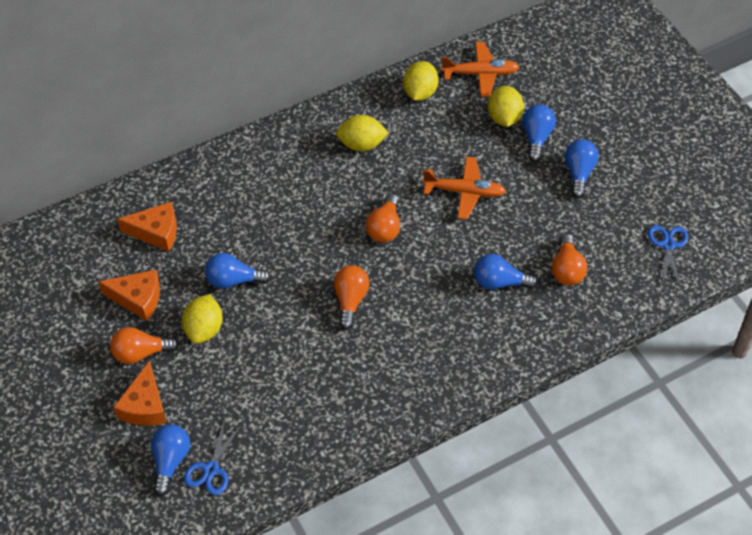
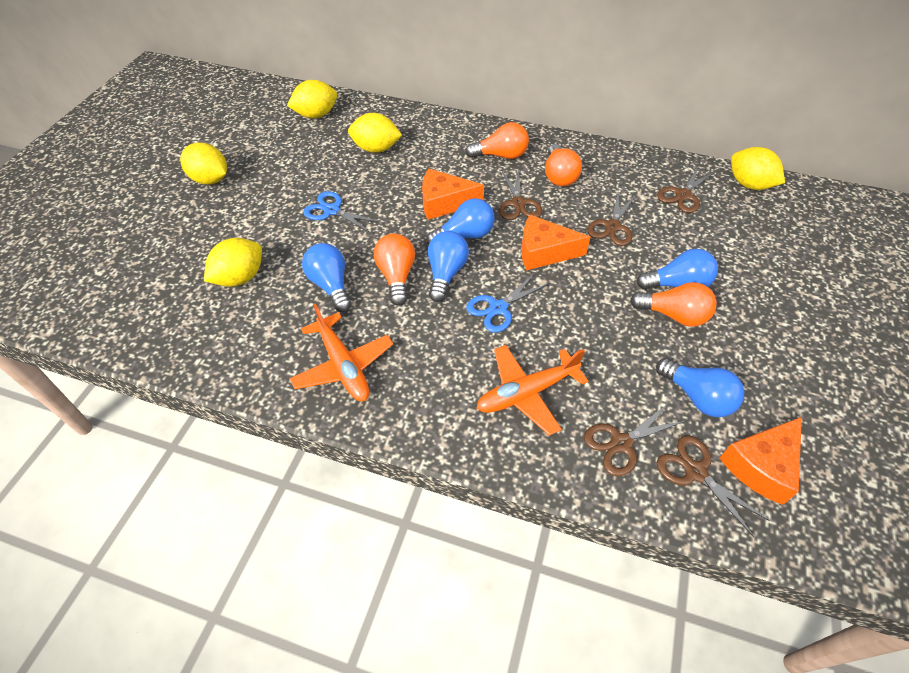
brown scissors: 0 -> 5
yellow lemon: 4 -> 5

